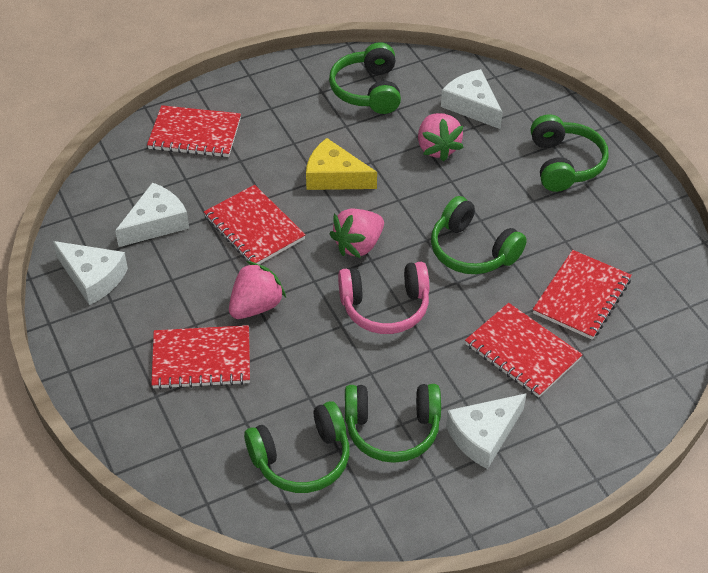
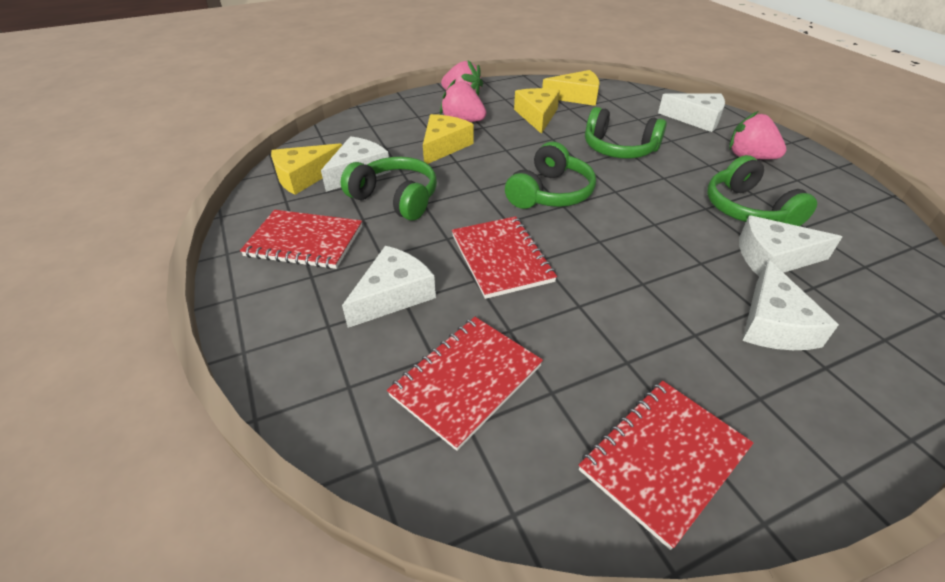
green headphones: 5 -> 4
pink headphones: 1 -> 0
red notebook: 5 -> 4
white cheese: 4 -> 5
yellow cheese: 1 -> 4

